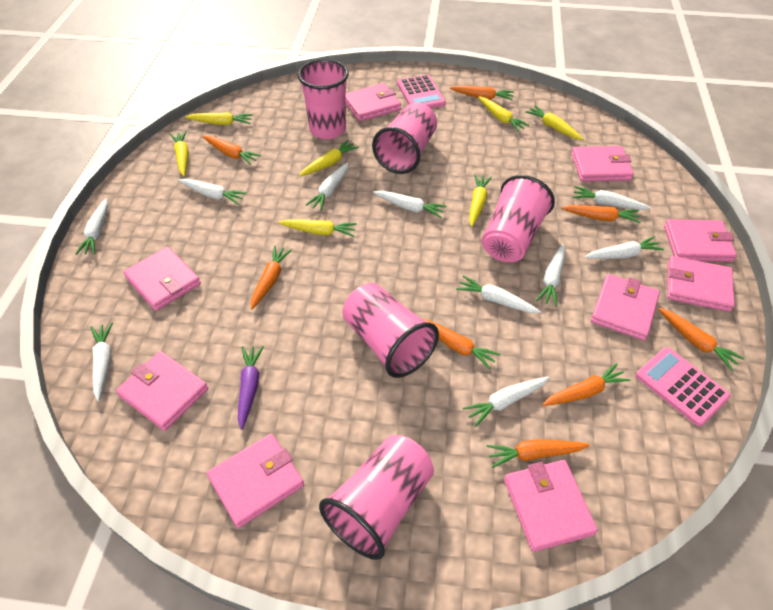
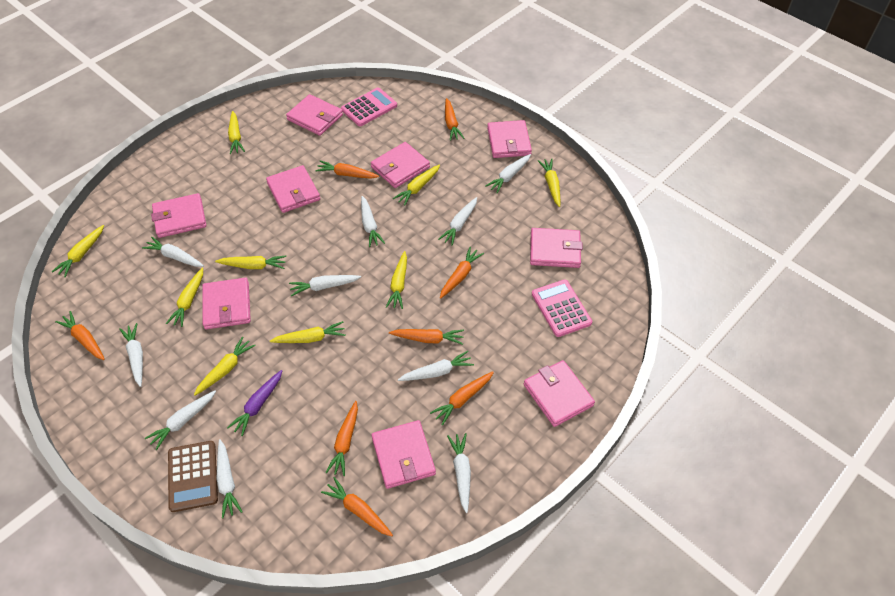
brown calculator: 0 -> 1
pink cup: 5 -> 0
yellow carrot: 7 -> 9

